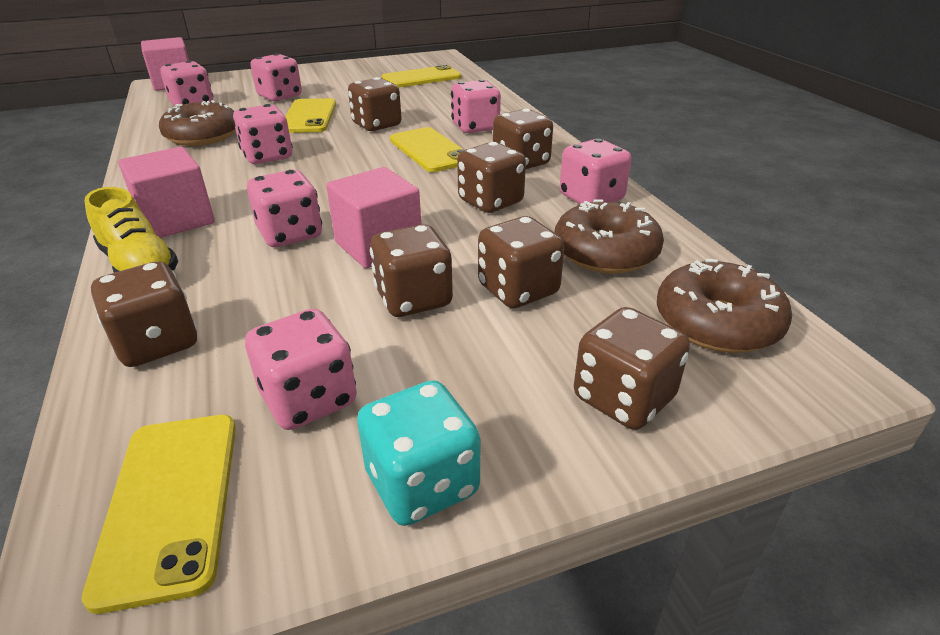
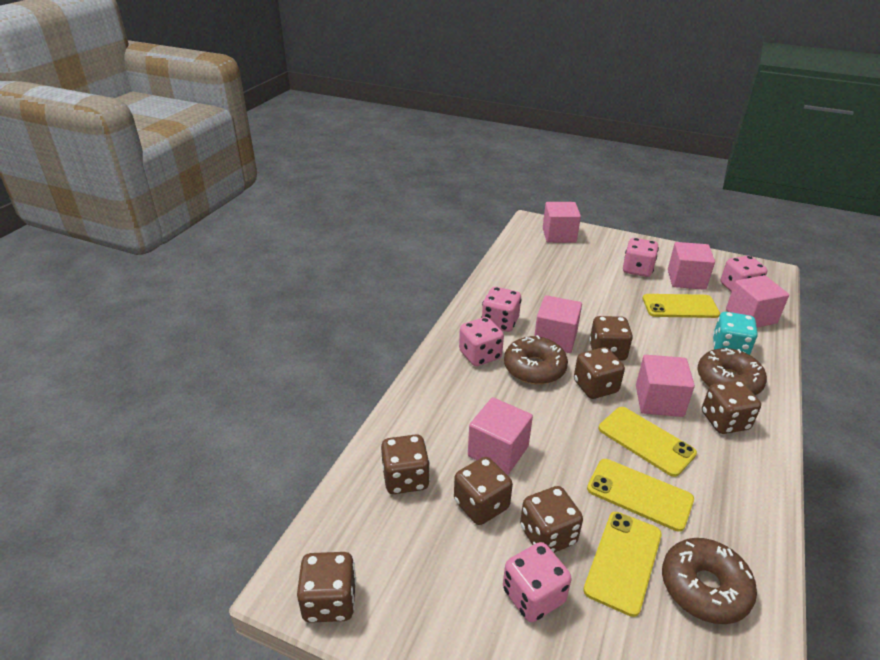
pink cube: 3 -> 6
pink dice: 7 -> 5
yellow shoe: 1 -> 0

